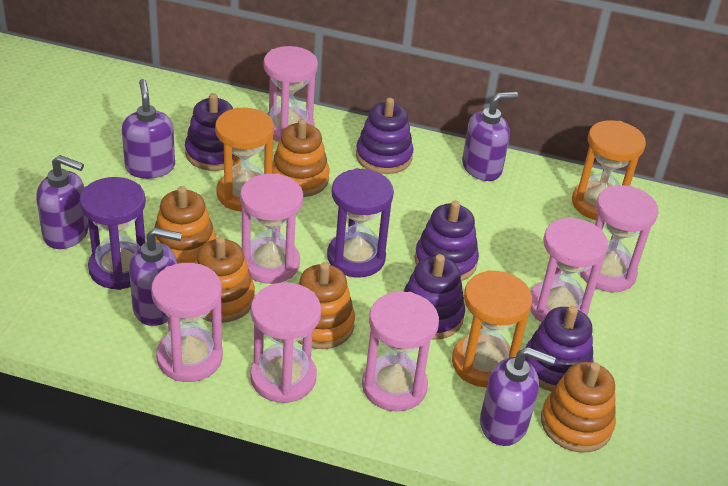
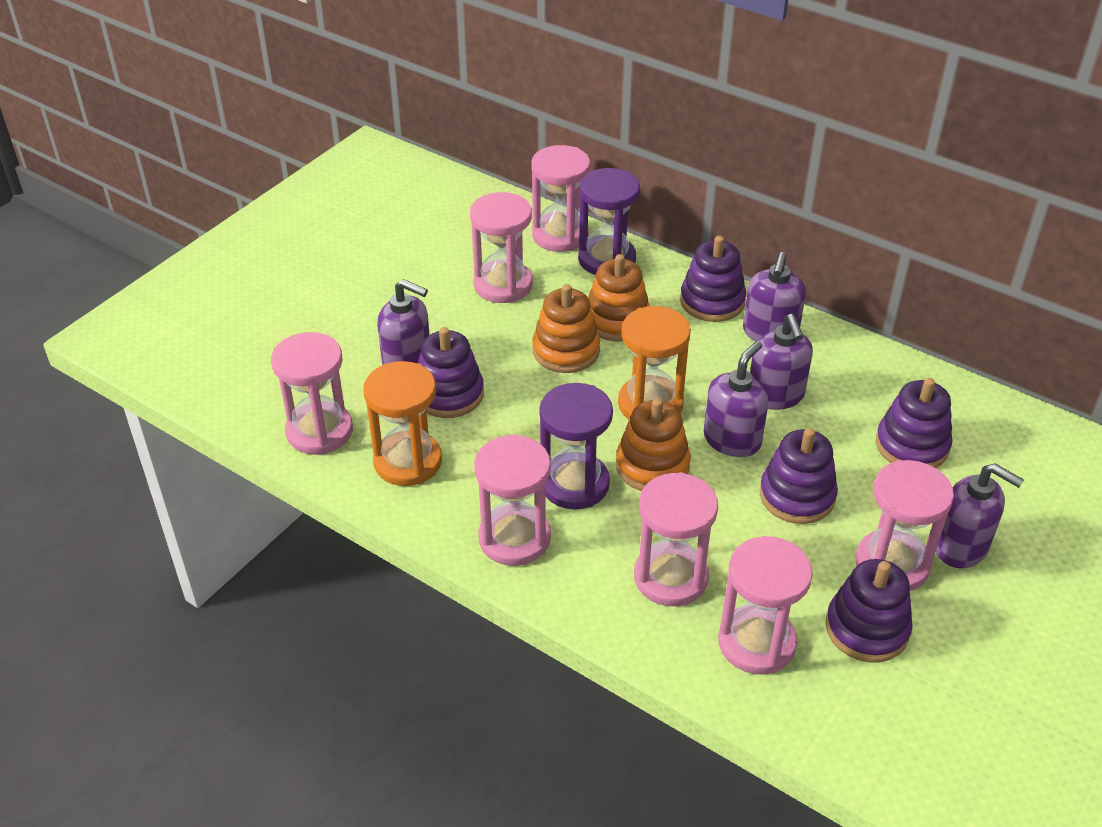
orange hourglass: 3 -> 2
orange stacking toy: 5 -> 3

